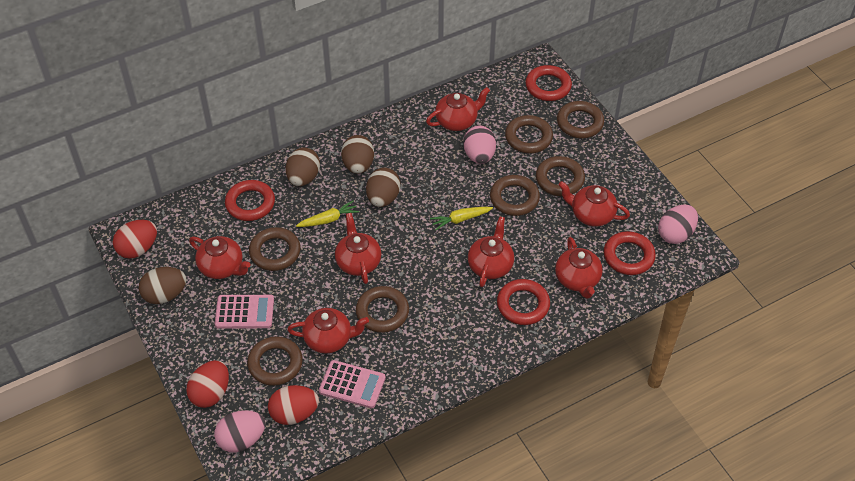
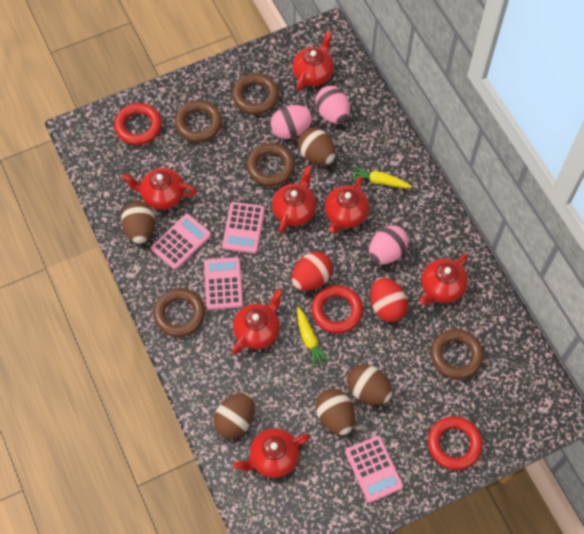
brown egg: 4 -> 5
brown ring: 7 -> 5
pink calculator: 2 -> 4
red egg: 3 -> 2
red ring: 4 -> 3

